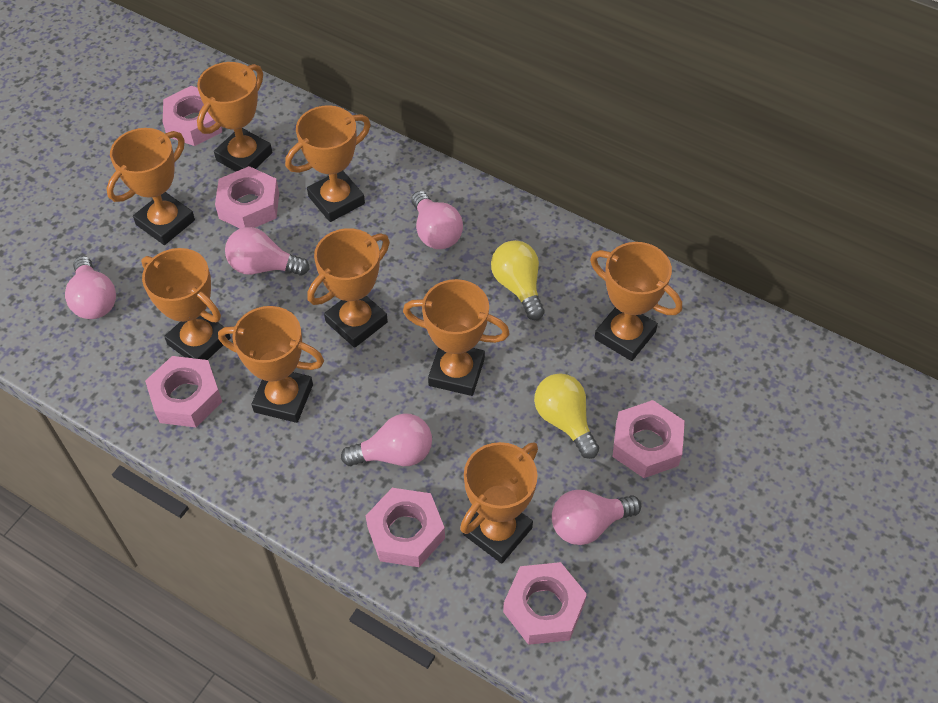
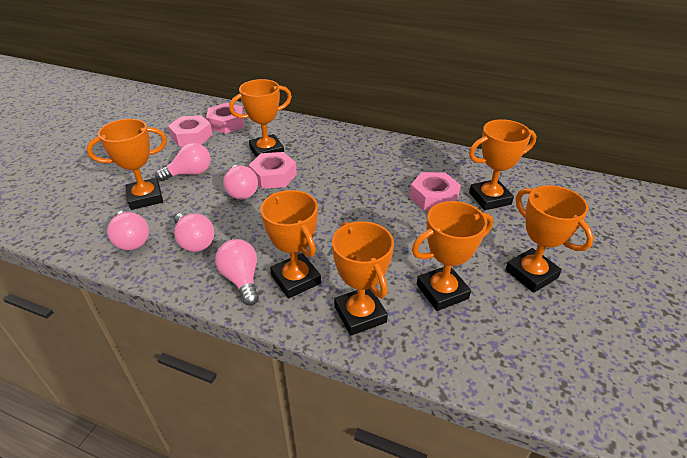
orange trophy: 9 -> 7
pink nut: 6 -> 4
yellow light bulb: 2 -> 0

